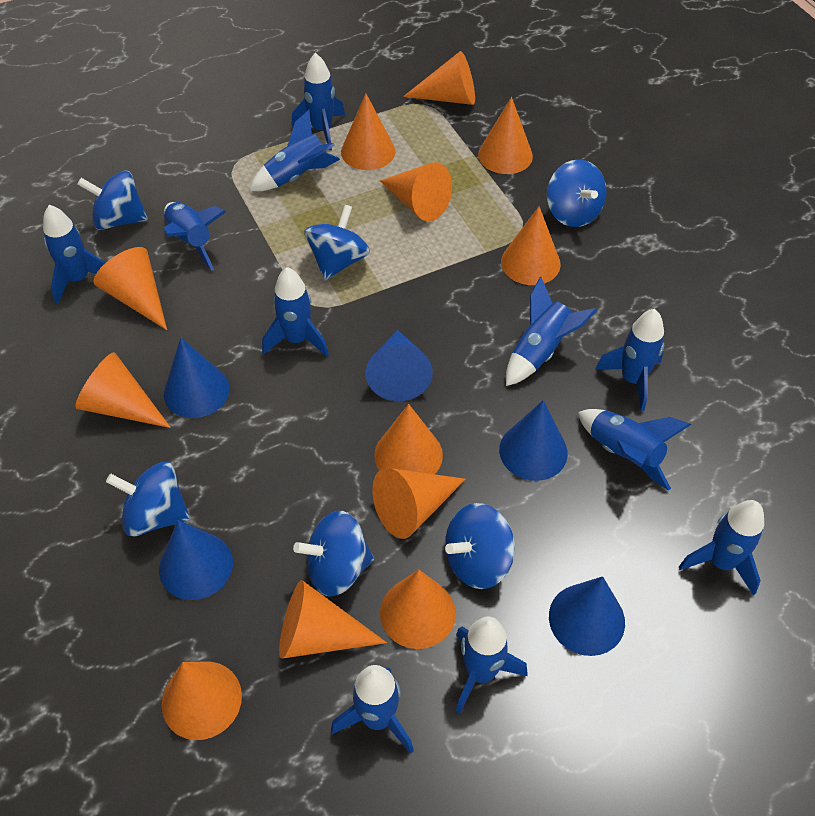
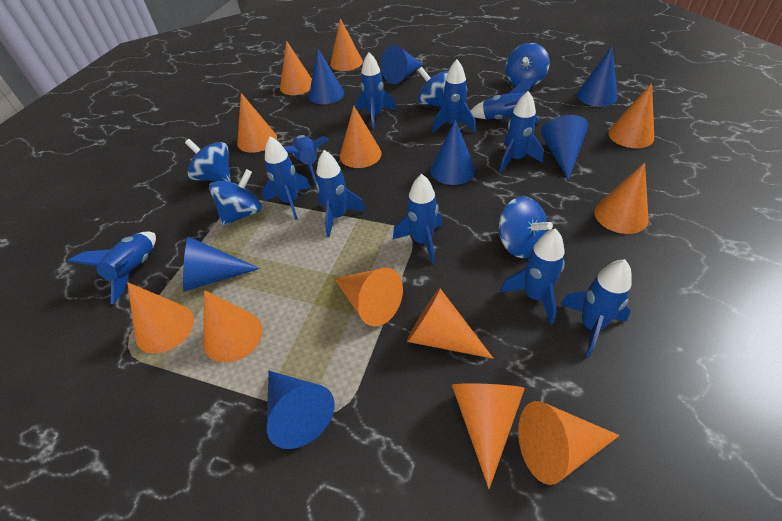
blue cone: 5 -> 7
blue spinning top: 6 -> 5

